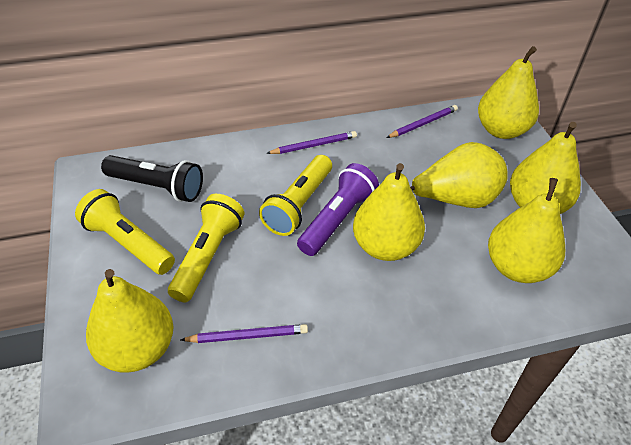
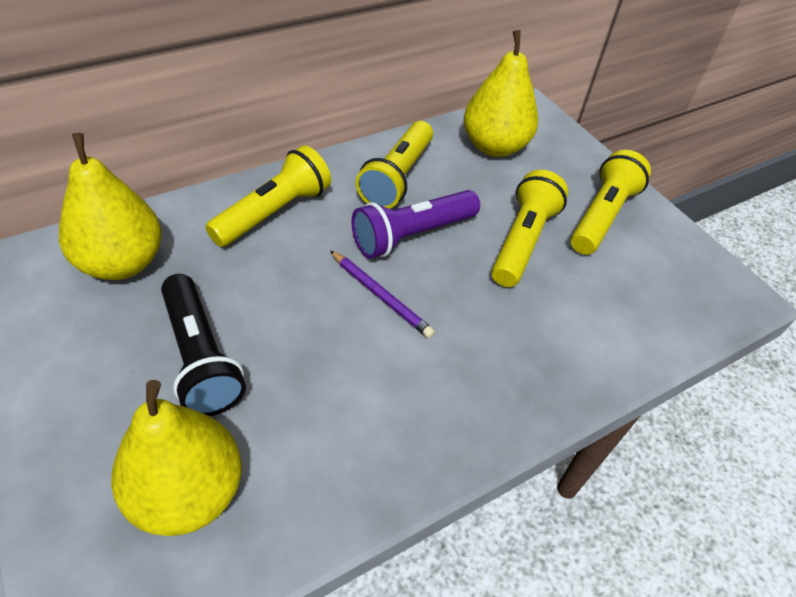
purple pencil: 3 -> 1
yellow flashlight: 3 -> 4
yellow pear: 6 -> 3

